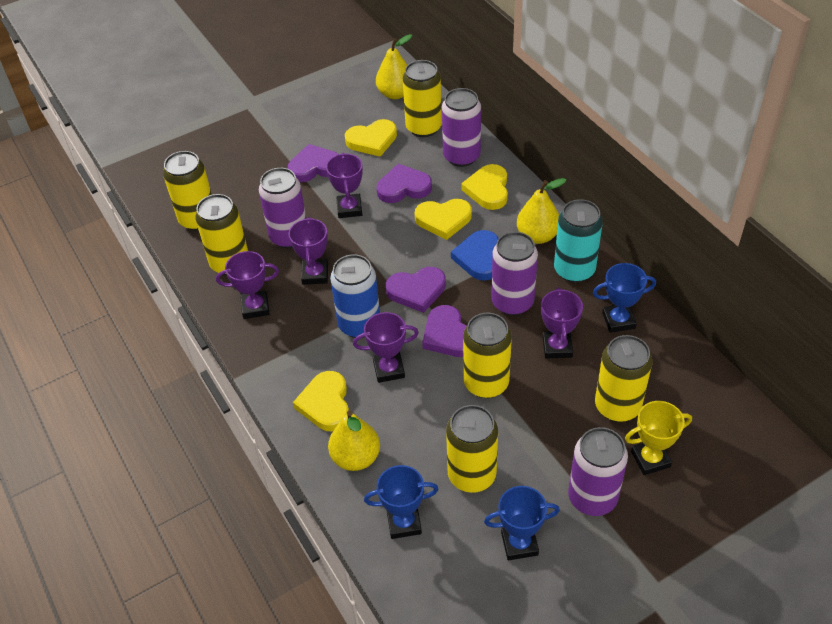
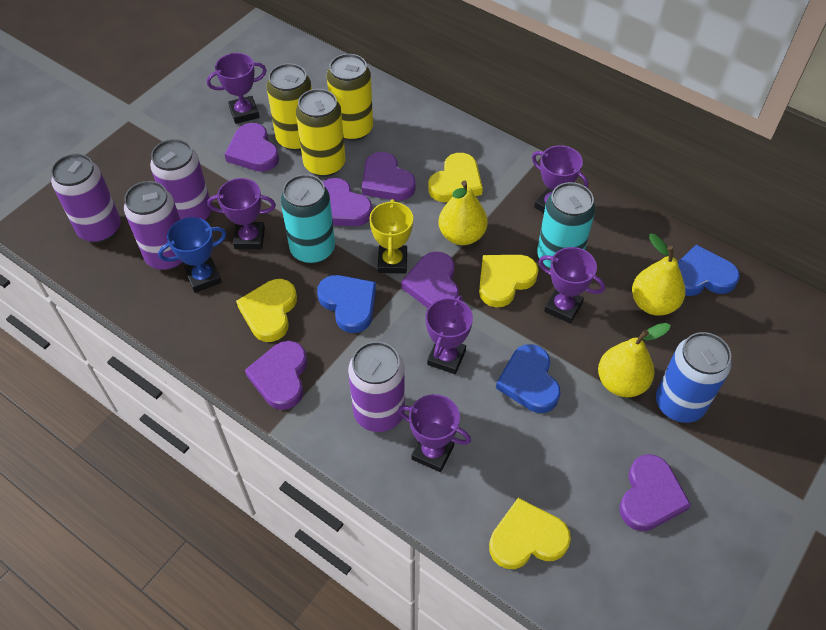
blue heart: 1 -> 3
blue trophy: 3 -> 1
purple heart: 4 -> 6
purple trophy: 5 -> 6
turquoise can: 1 -> 2
yellow can: 6 -> 3

